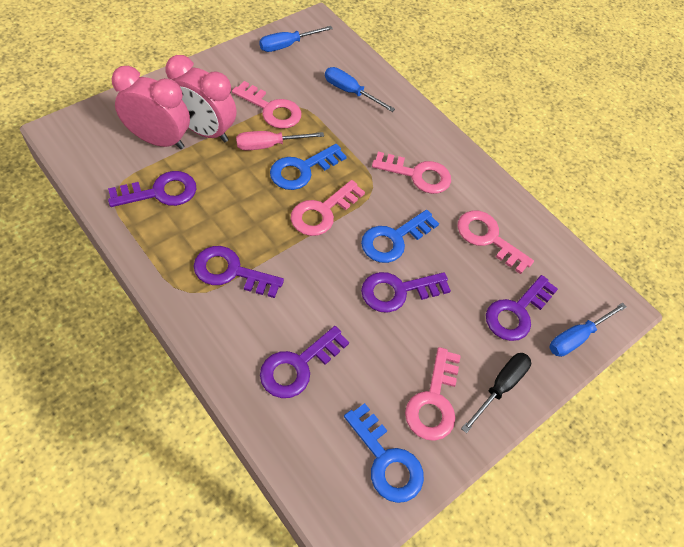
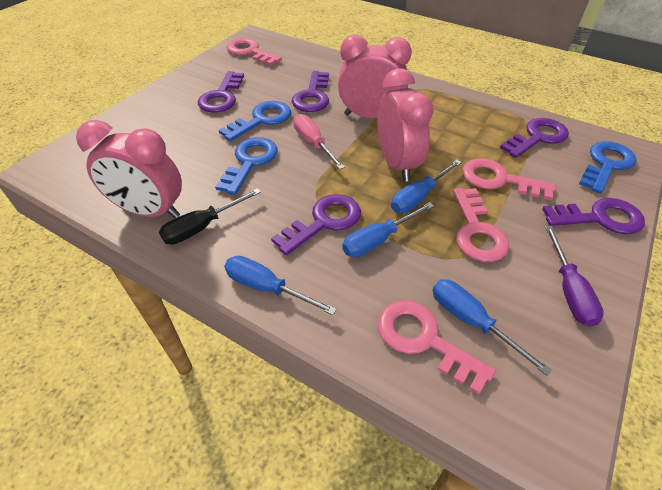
blue screwdriver: 3 -> 4
pink clock: 2 -> 3
pink key: 5 -> 4
purple screwdriver: 0 -> 1

